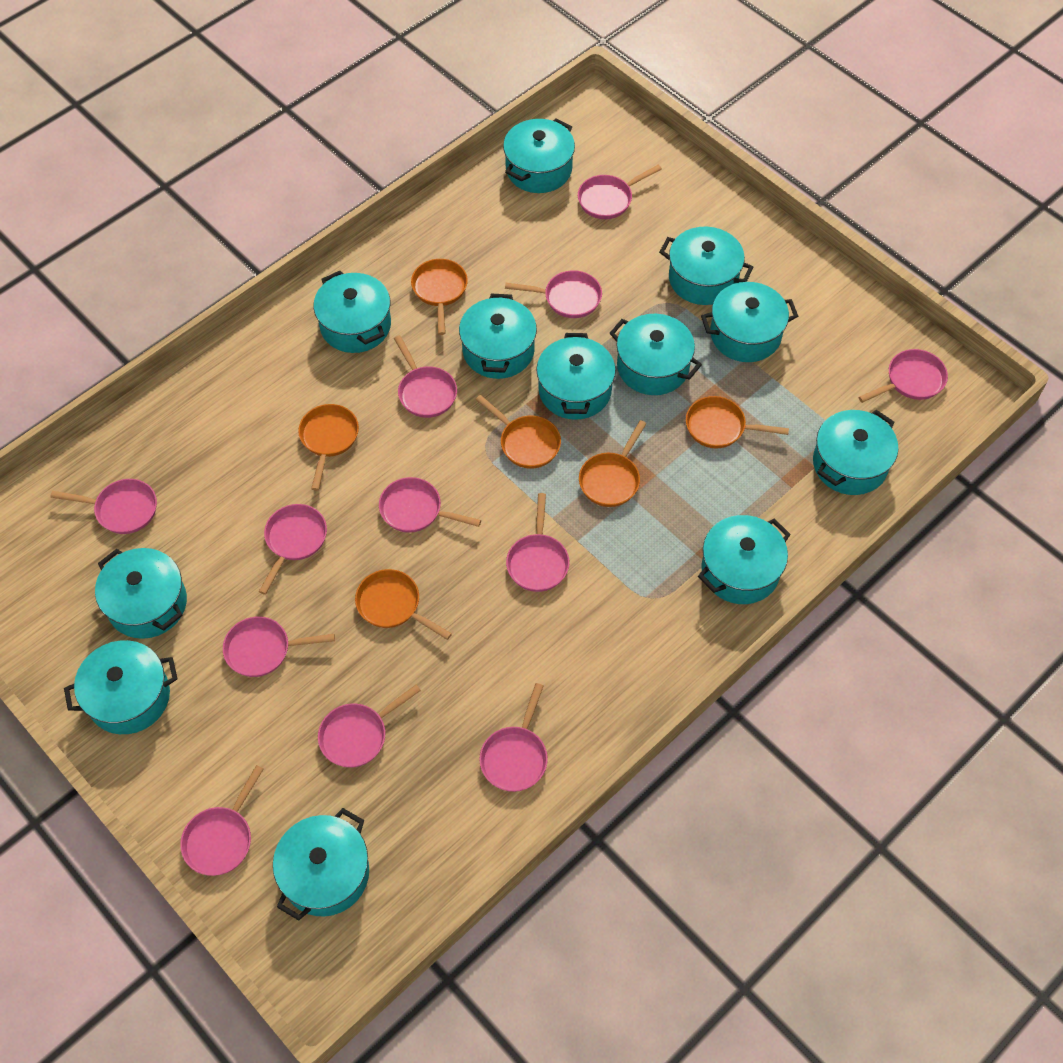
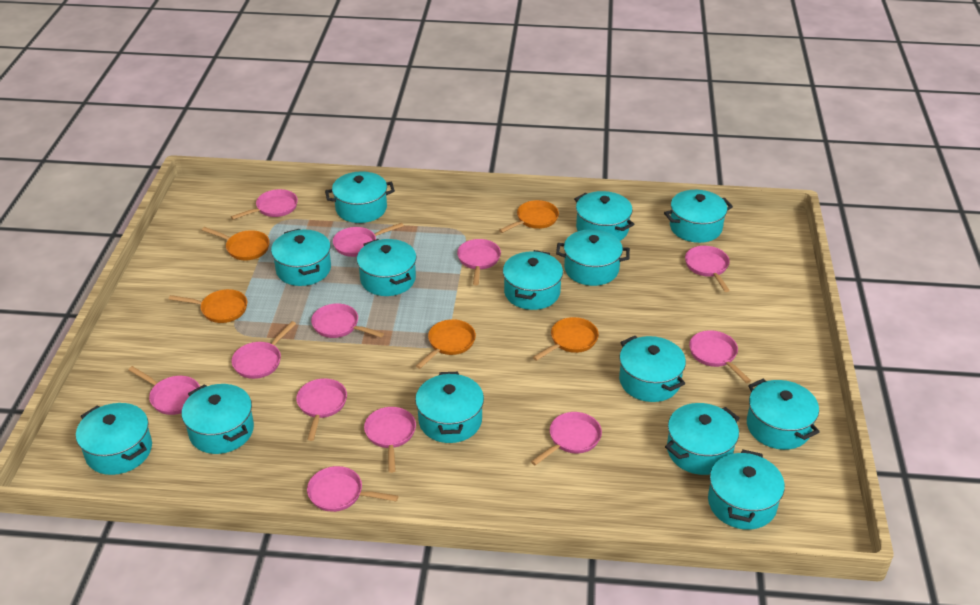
orange pan: 6 -> 5
turquoise pot: 12 -> 14

